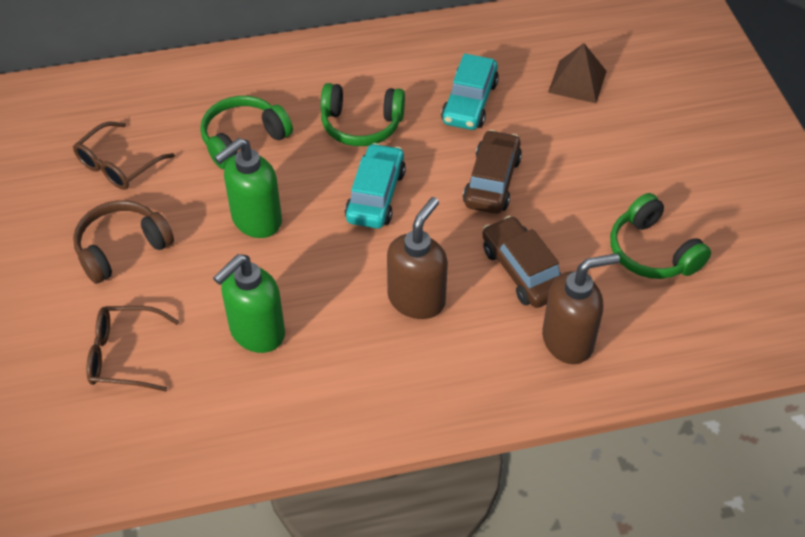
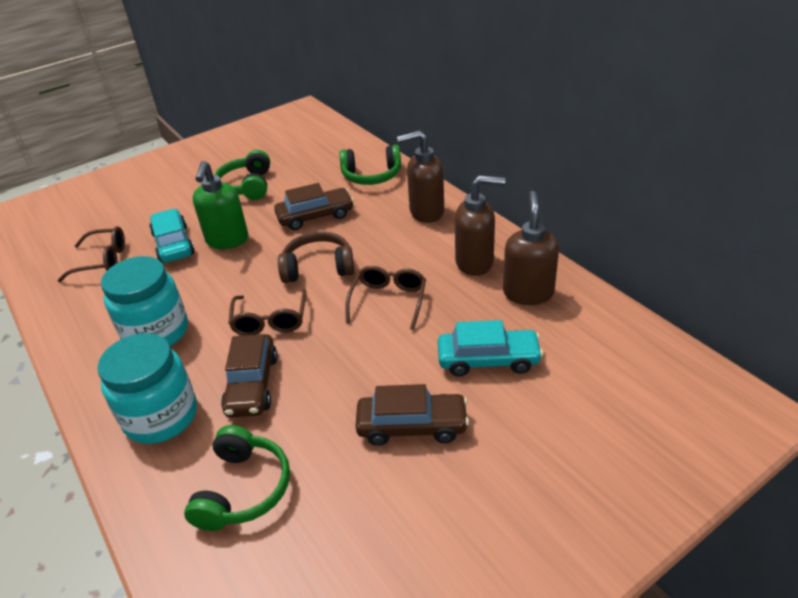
brown car: 2 -> 3
brown glasses: 2 -> 3
brown pyramid: 1 -> 0
brown soap dispenser: 2 -> 3
green soap dispenser: 2 -> 1
turquoise jar: 0 -> 2

